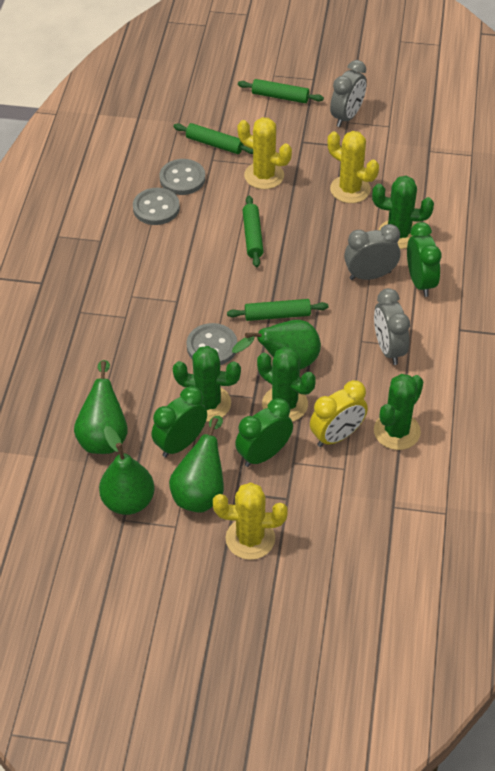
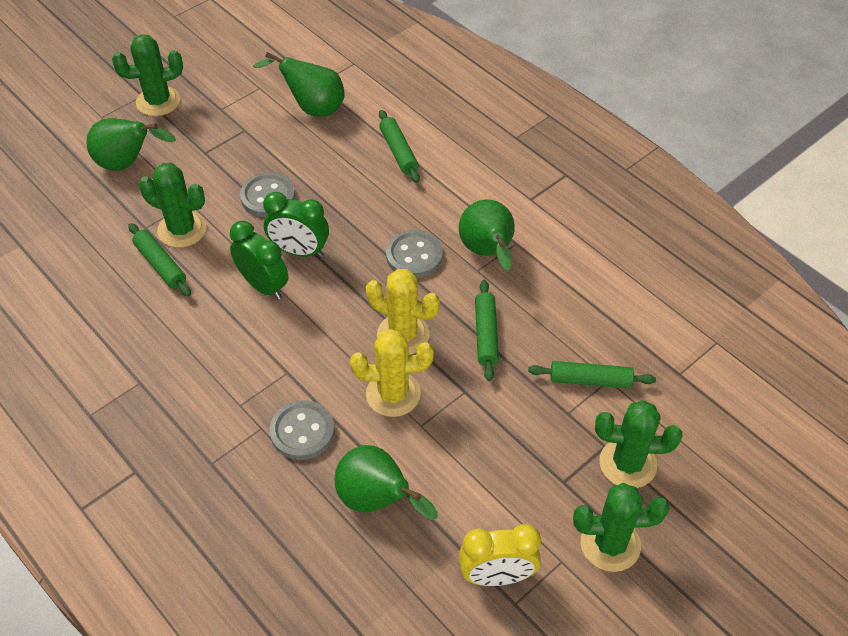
green clock: 3 -> 2
grey clock: 3 -> 0
yellow cactus: 3 -> 2

